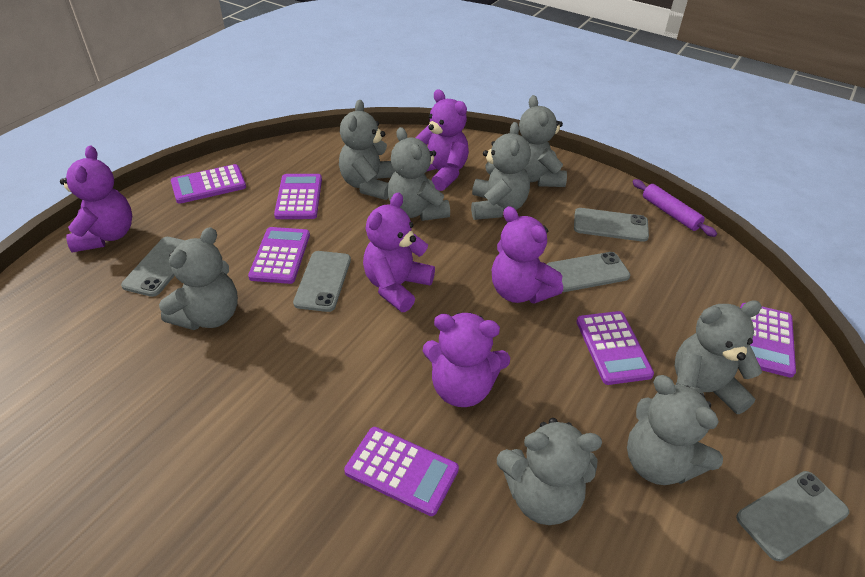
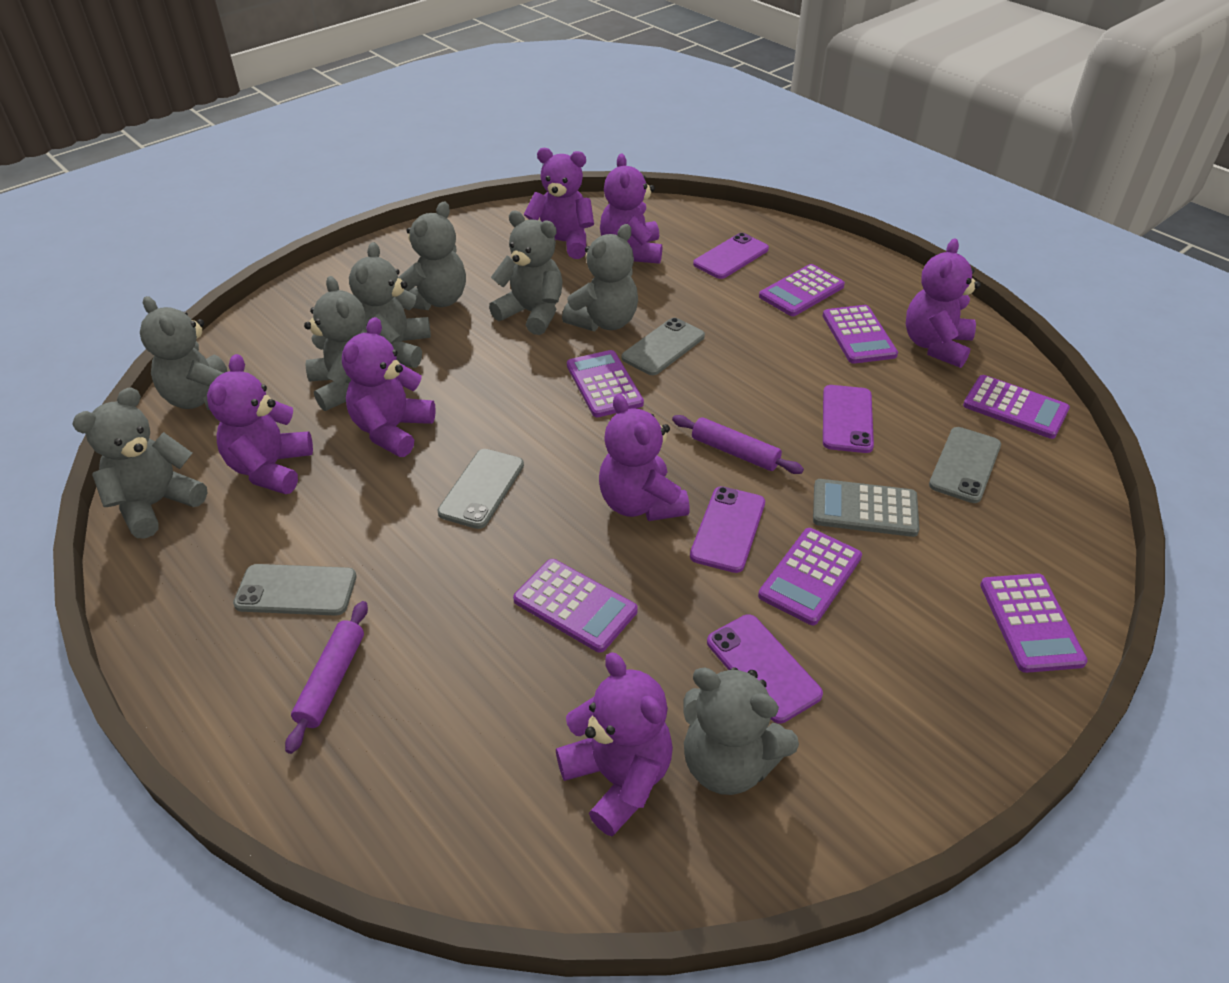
grey calculator: 0 -> 1
grey phone: 5 -> 4
purple calculator: 6 -> 7
purple phone: 0 -> 4
purple rolling pin: 1 -> 2
purple teddy bear: 5 -> 7

